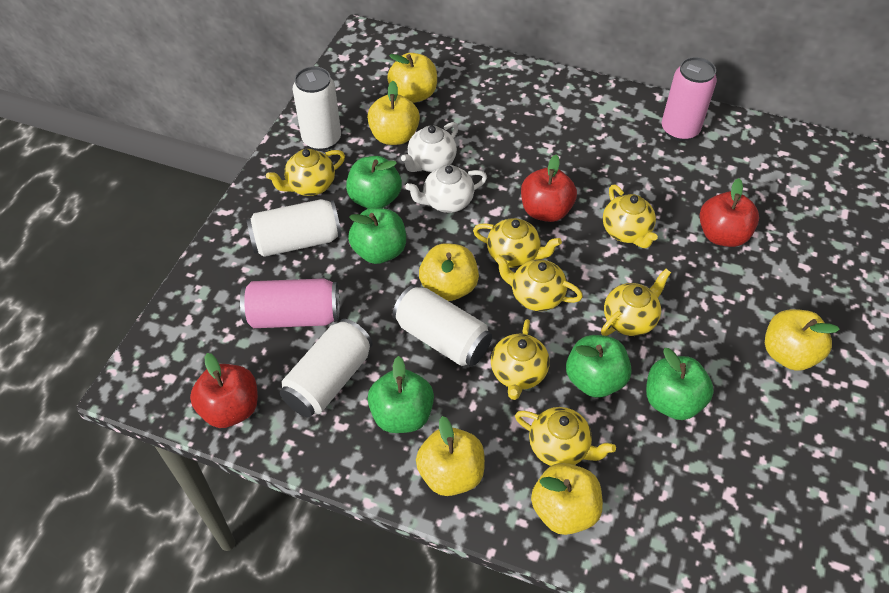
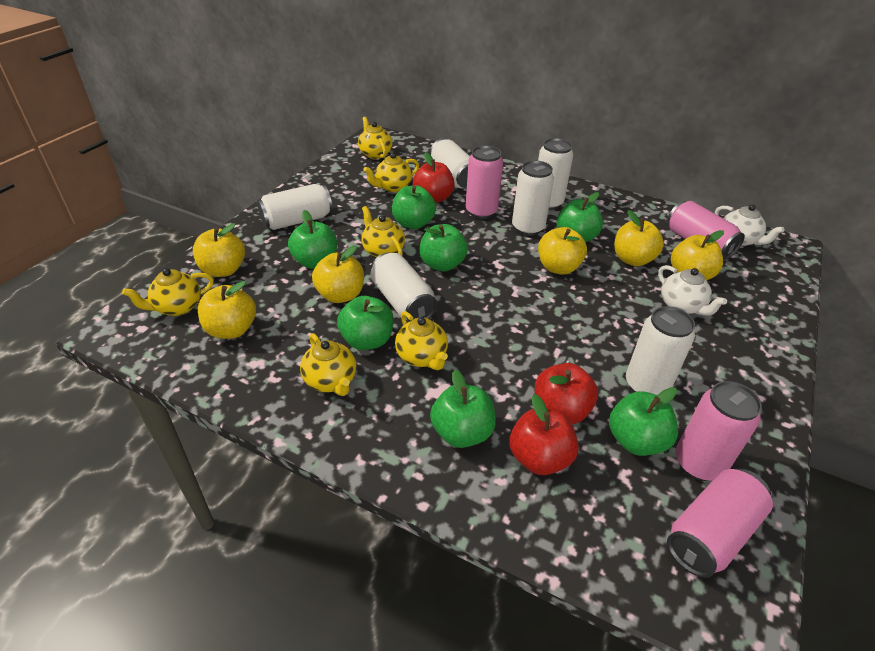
green apple: 5 -> 7
pink can: 2 -> 4
white can: 4 -> 6
yellow teapot: 7 -> 6

